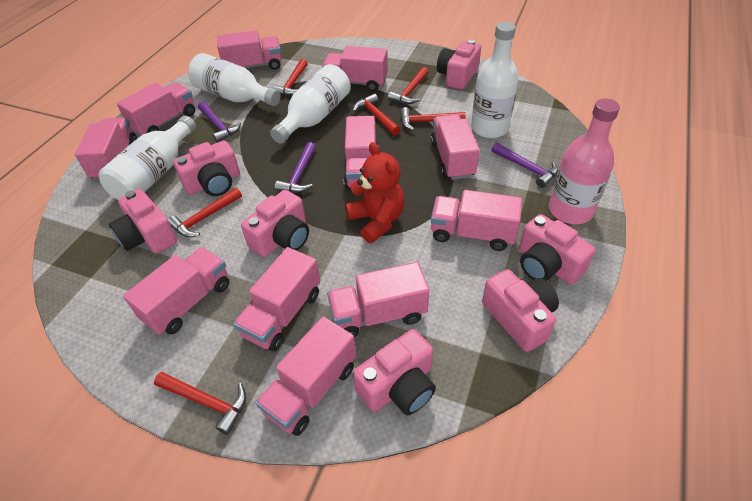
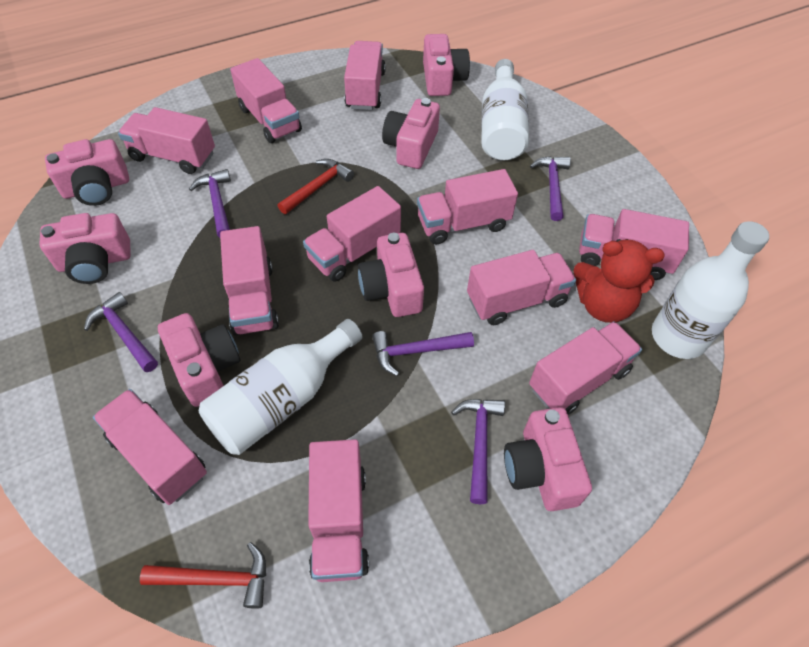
pink bottle: 1 -> 0
purple hammer: 3 -> 5
red hammer: 6 -> 2
white bottle: 4 -> 3

